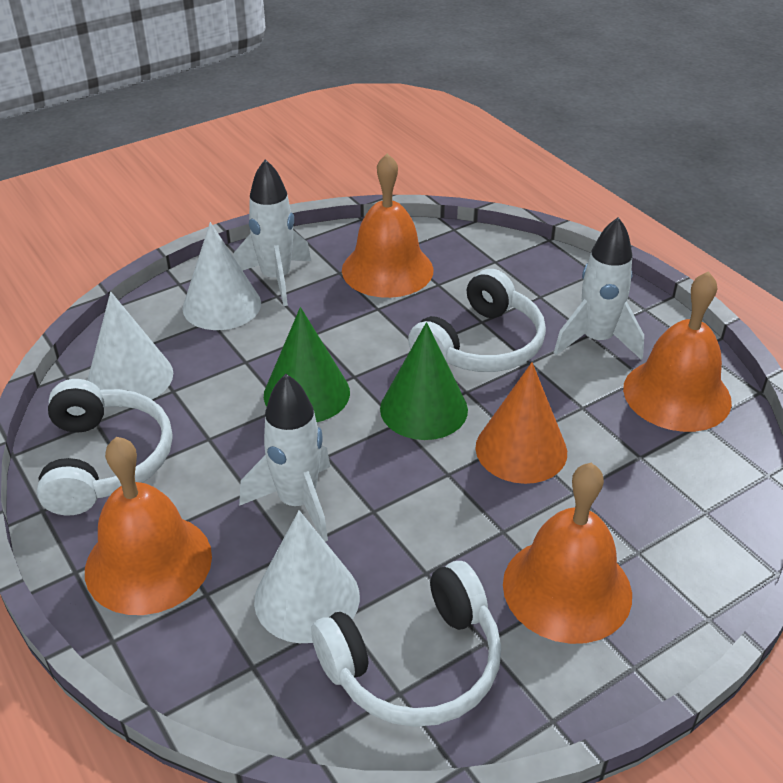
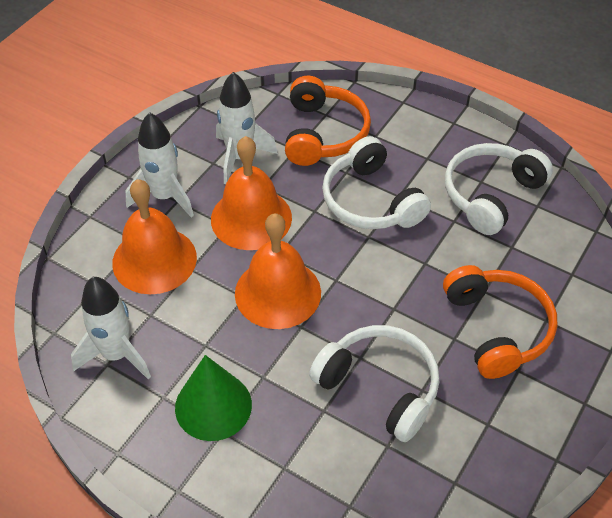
green cone: 2 -> 1
orange bell: 4 -> 3
orange cone: 1 -> 0
orange headphones: 0 -> 2
white cone: 3 -> 0

